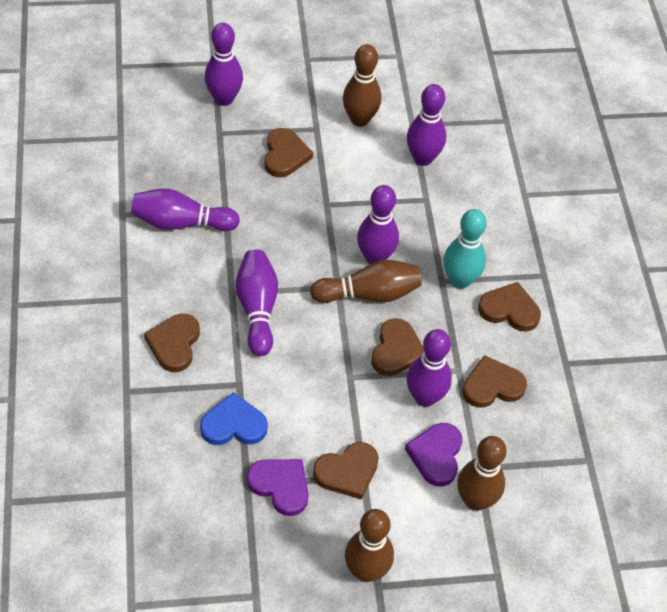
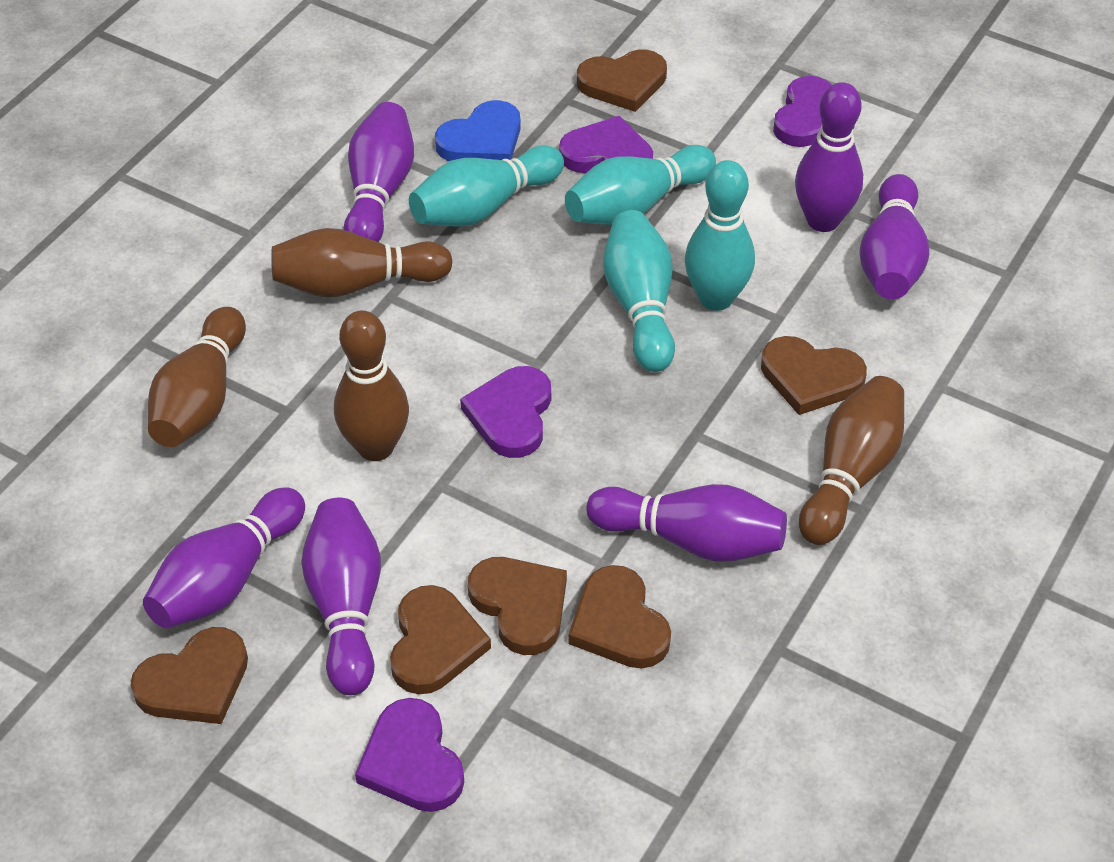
purple heart: 2 -> 4
turquoise bowling pin: 1 -> 4

